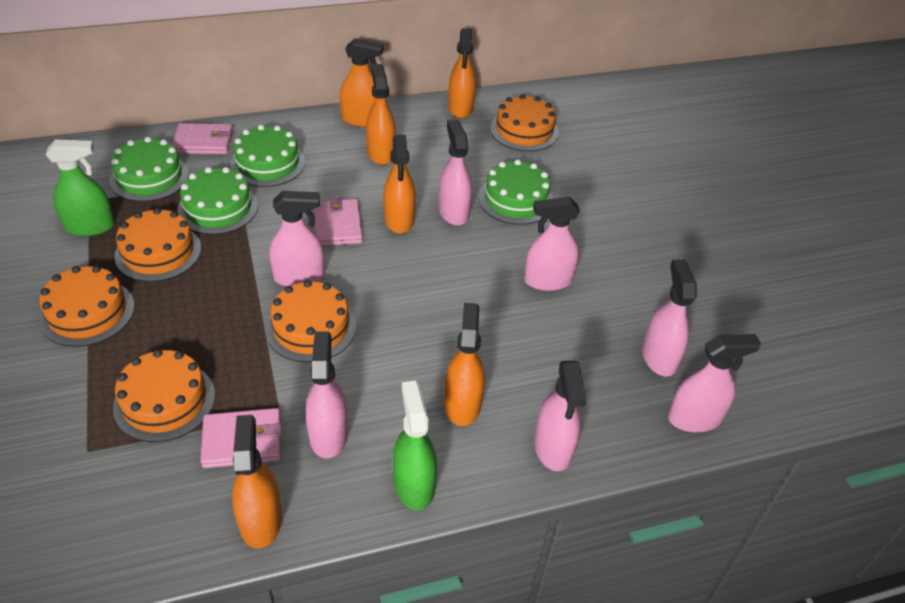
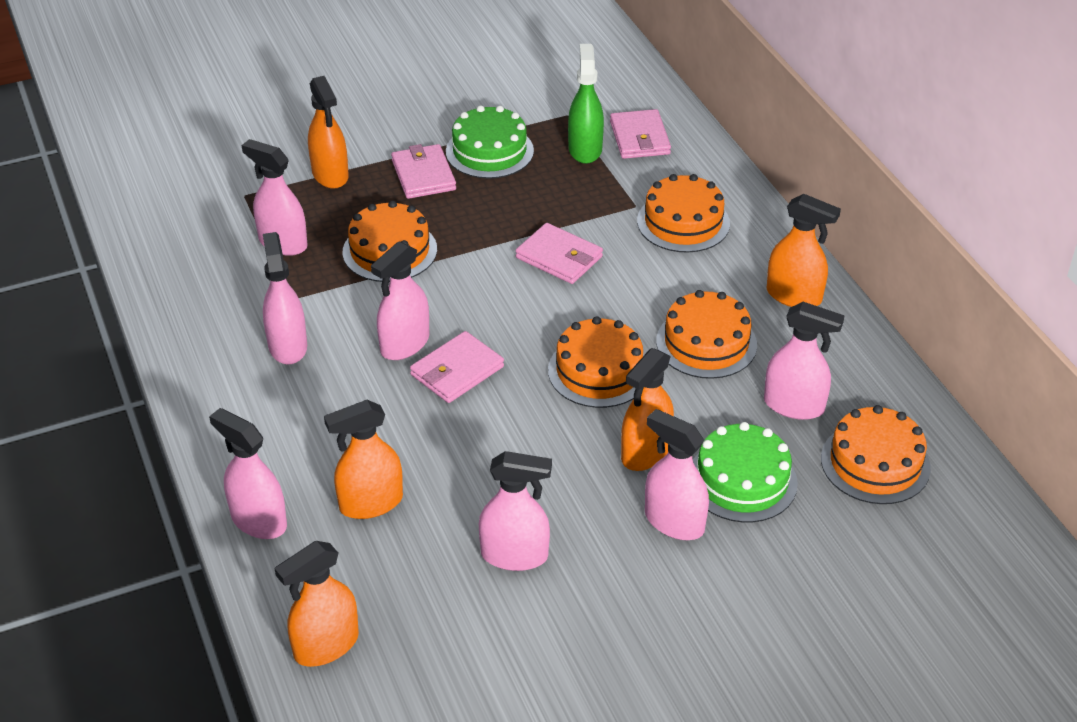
green cake: 4 -> 2
green spray bottle: 2 -> 1
orange spray bottle: 6 -> 5
pink wallet: 3 -> 4

